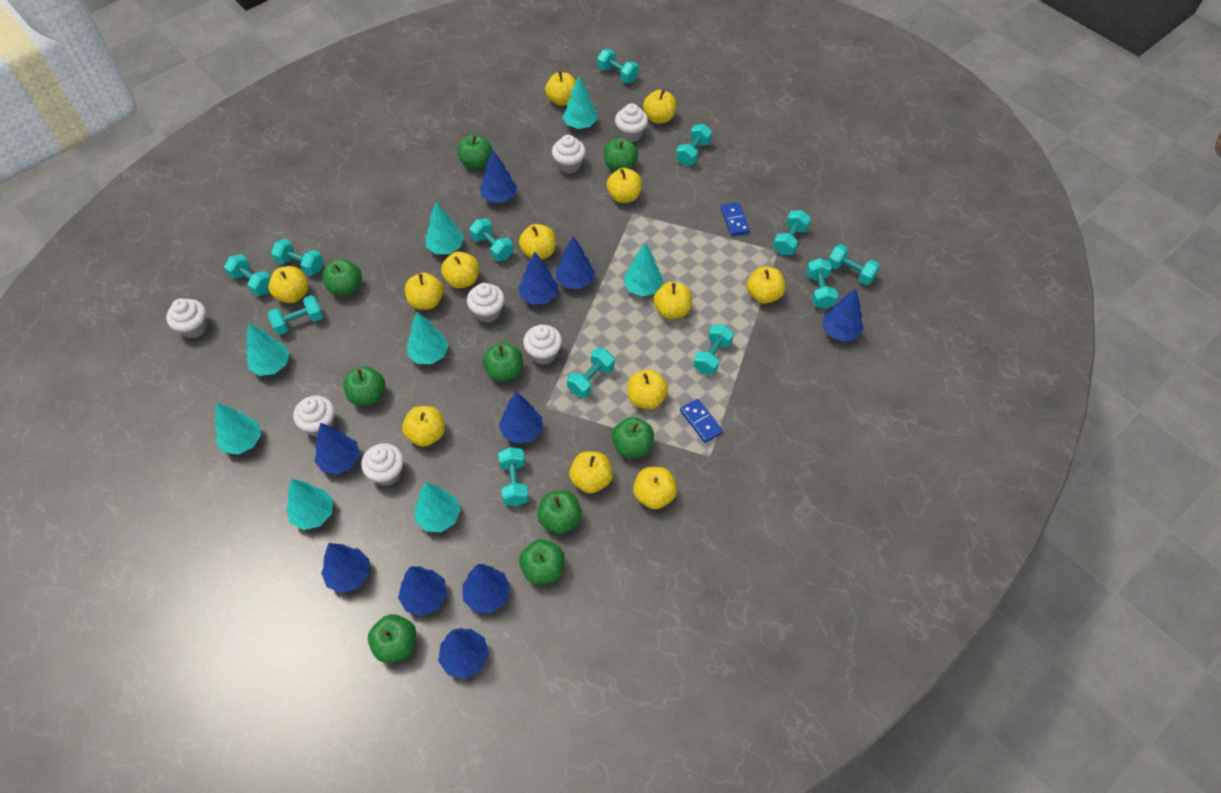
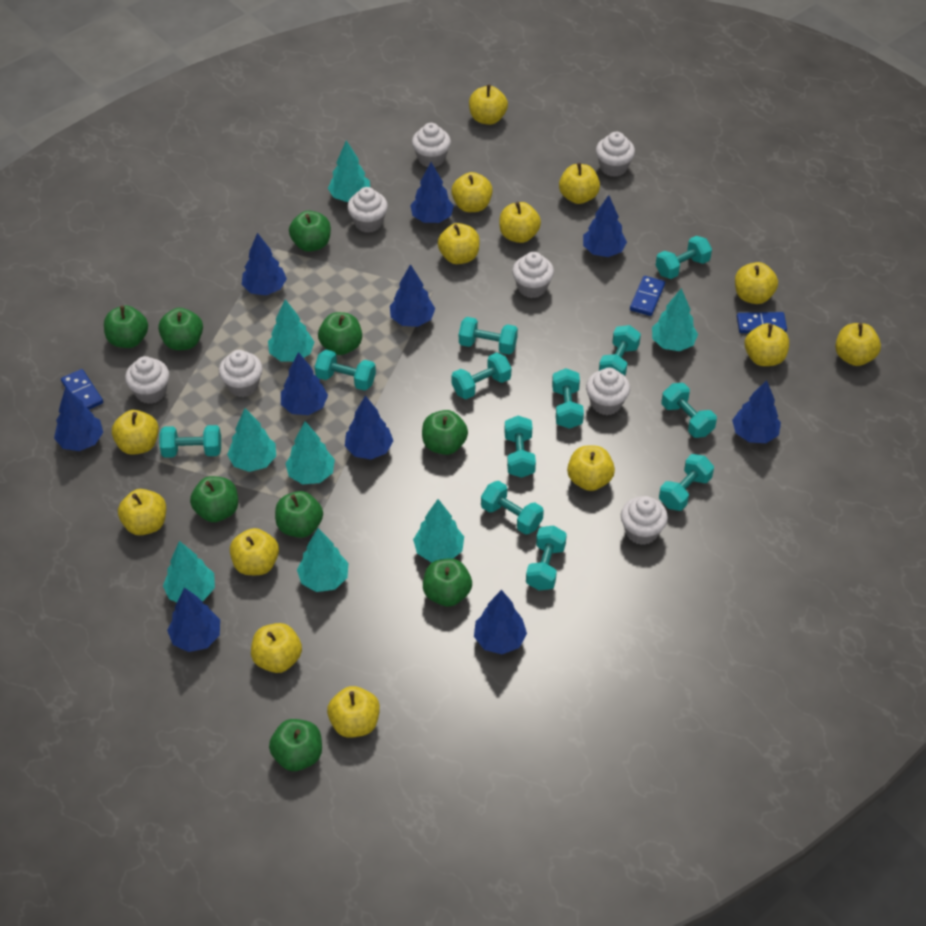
blue domino: 2 -> 3
white cupcake: 7 -> 8
yellow apple: 13 -> 14

